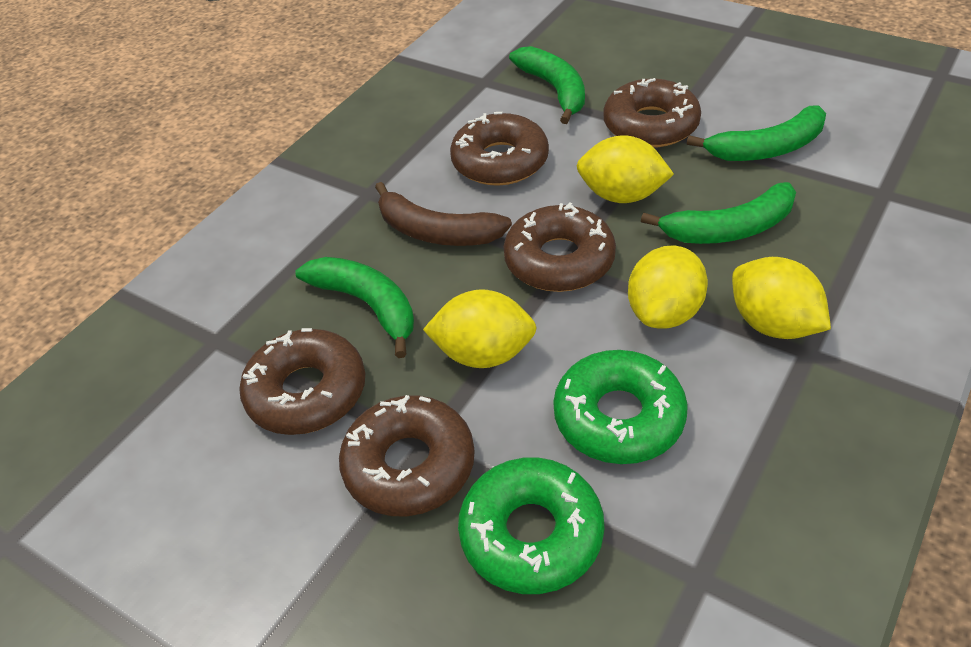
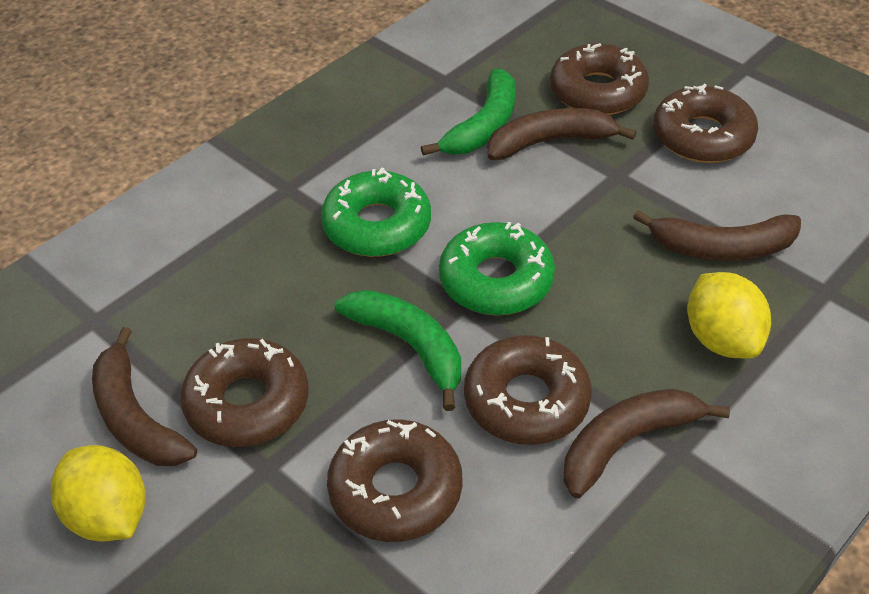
brown banana: 1 -> 4
green banana: 4 -> 2
yellow lemon: 4 -> 2

